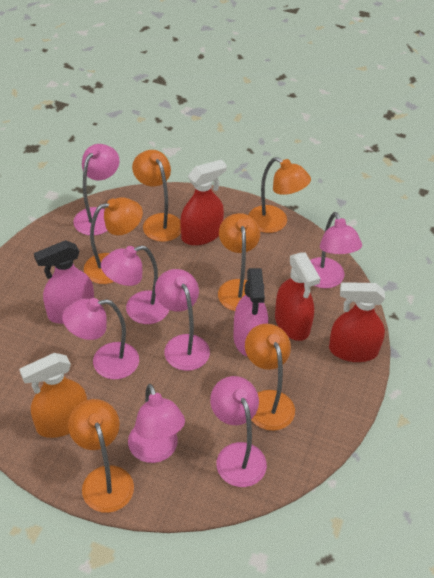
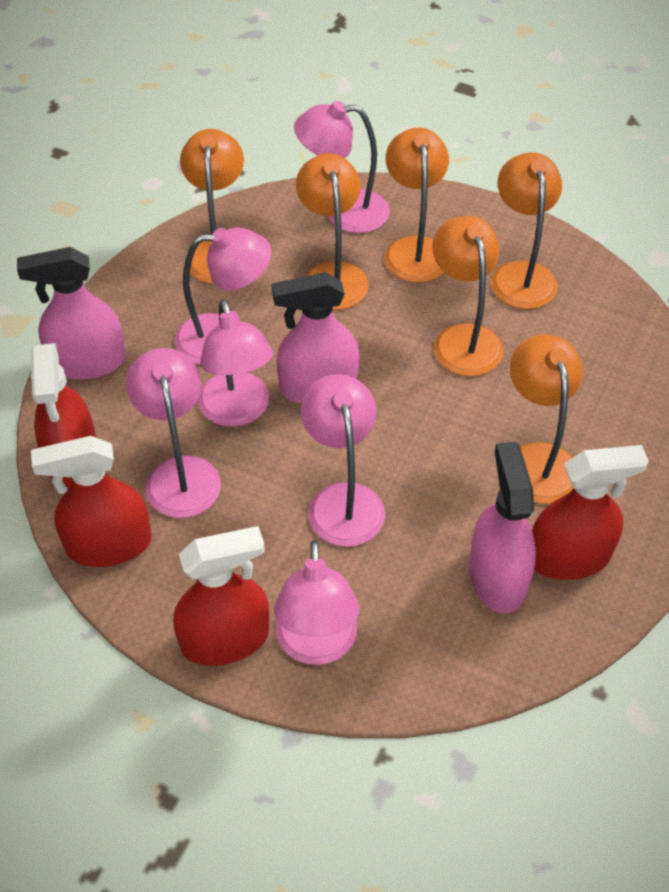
orange spray bottle: 1 -> 0
pink lamp: 7 -> 6
pink spray bottle: 2 -> 3
red spray bottle: 3 -> 4

